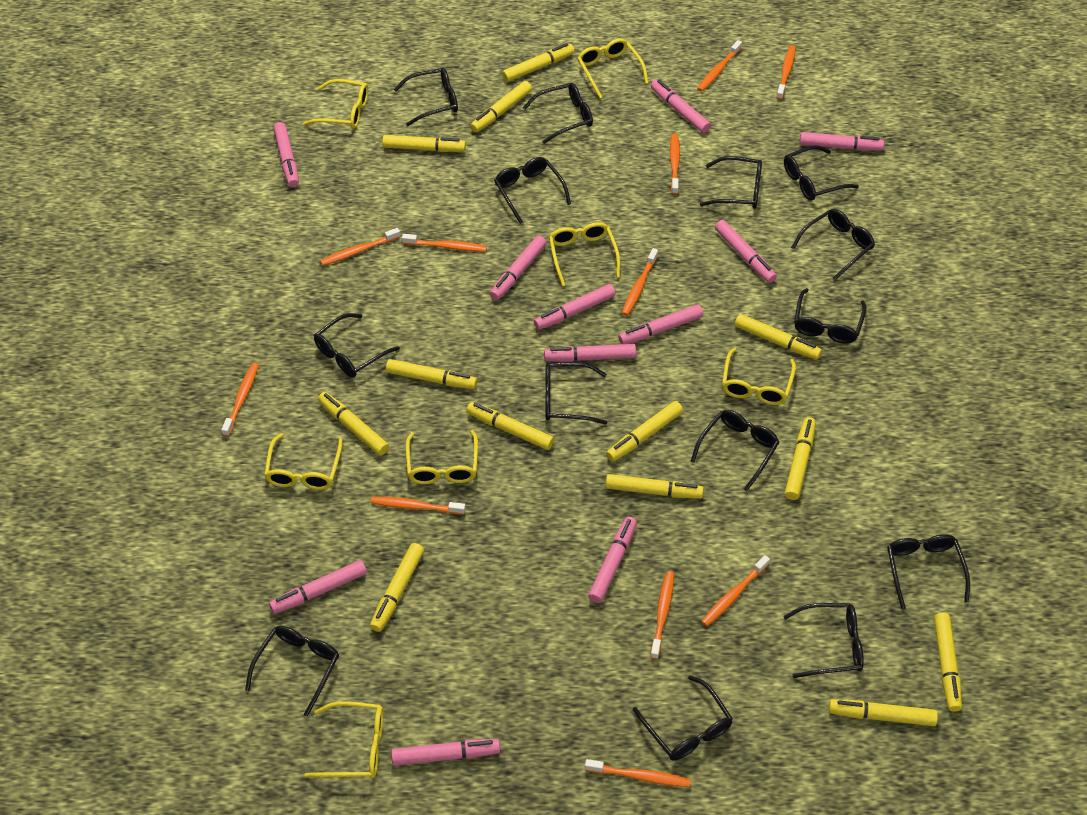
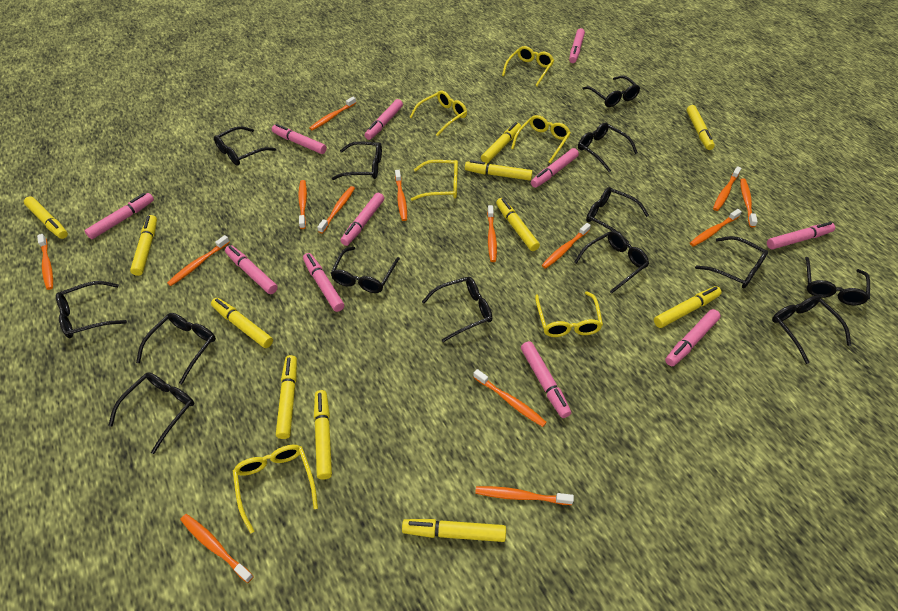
orange toothbrush: 11 -> 14
yellow glasses: 7 -> 6
yellow marker: 13 -> 11

